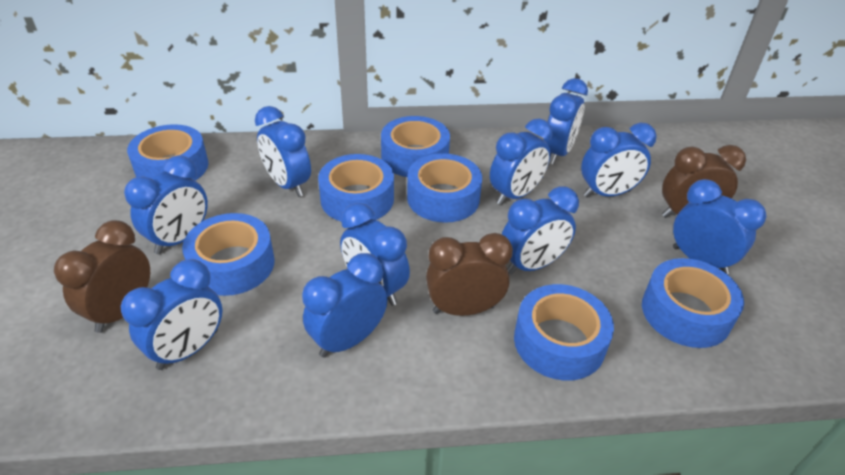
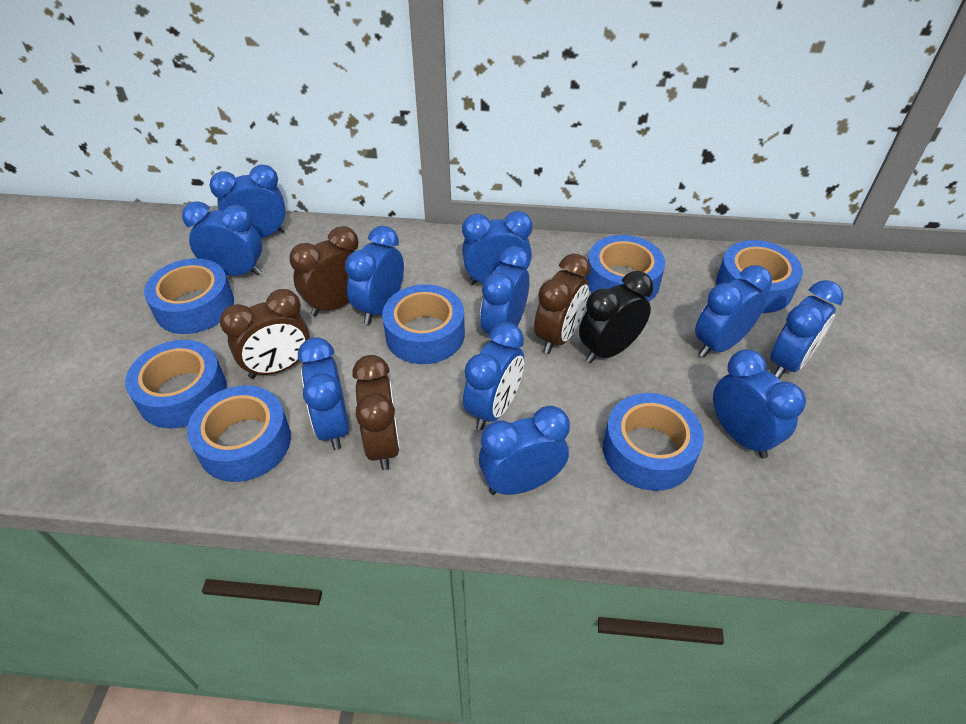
black clock: 0 -> 1
blue clock: 10 -> 11
brown clock: 3 -> 4

